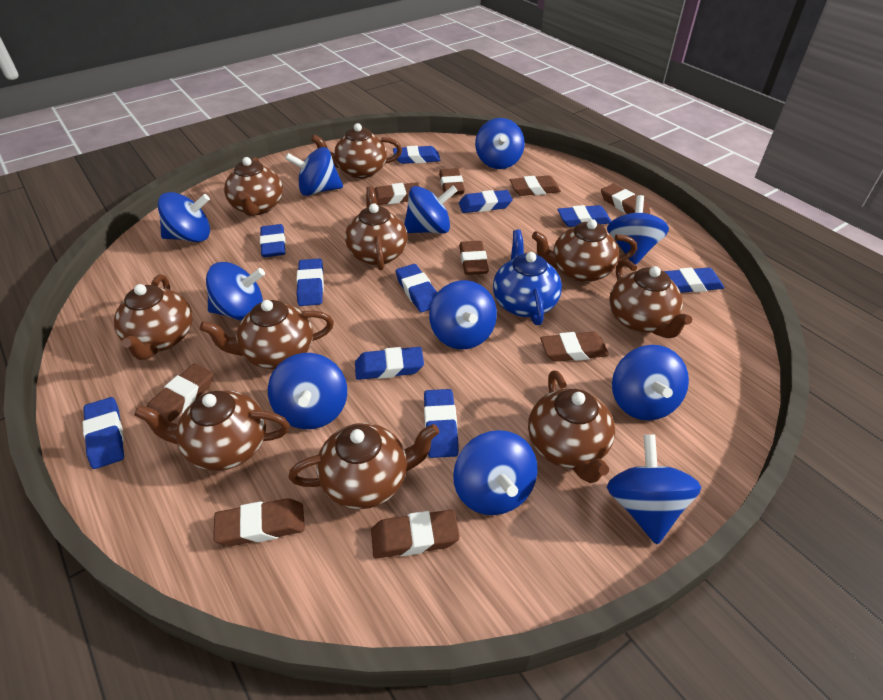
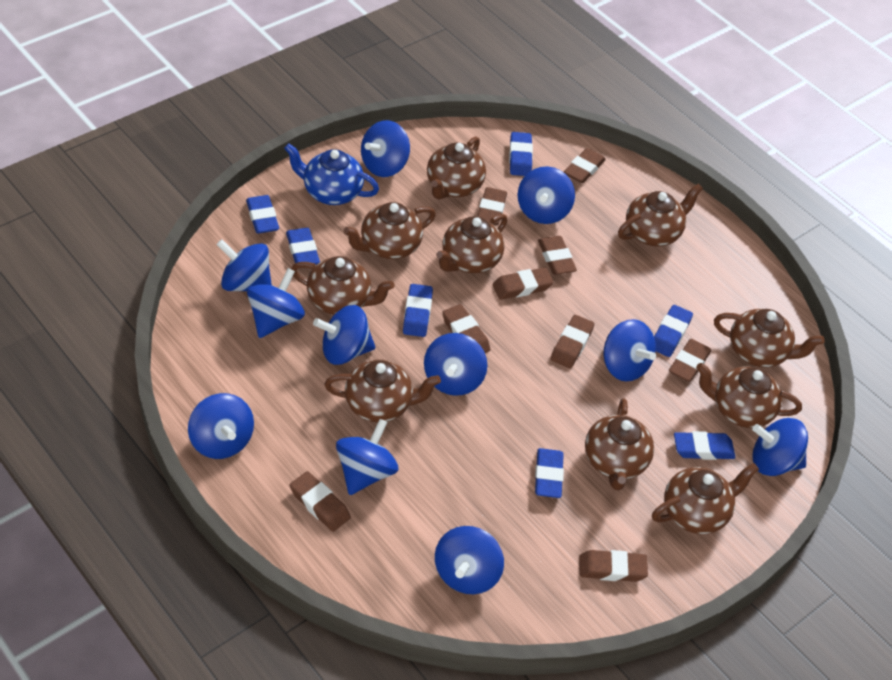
blue eraser: 10 -> 7

